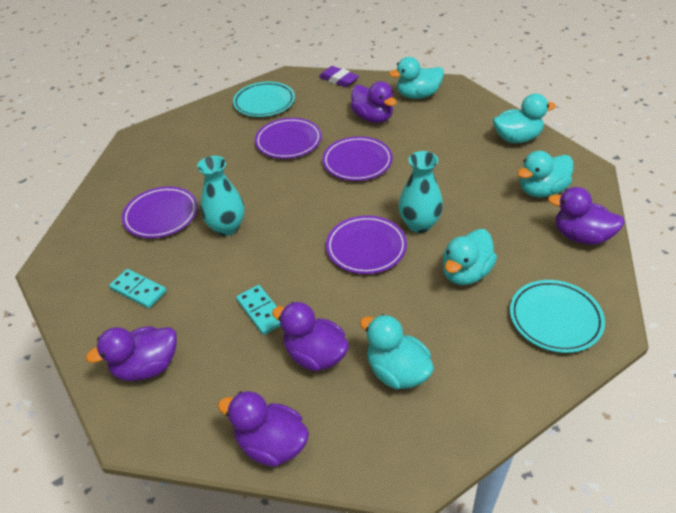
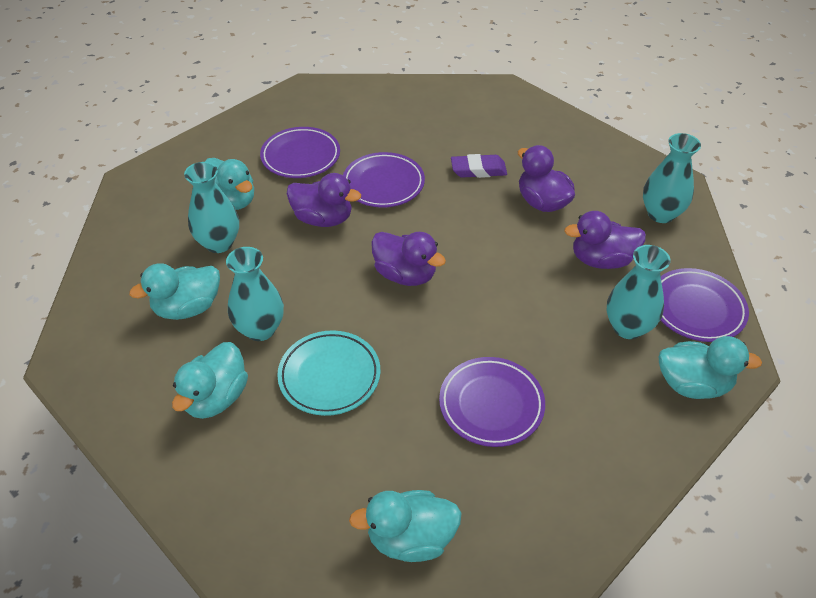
purple duck: 5 -> 4
turquoise domino: 2 -> 0
turquoise plate: 2 -> 1
turquoise vase: 2 -> 4

